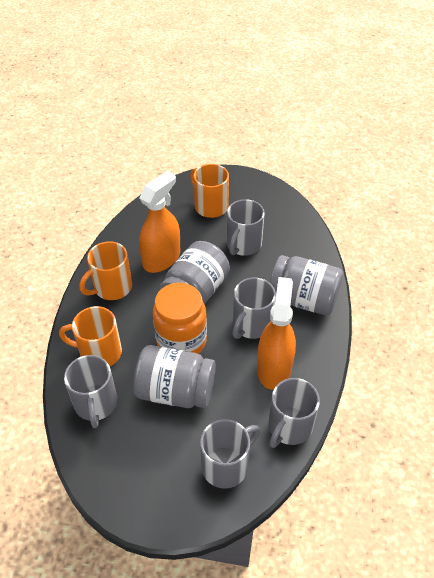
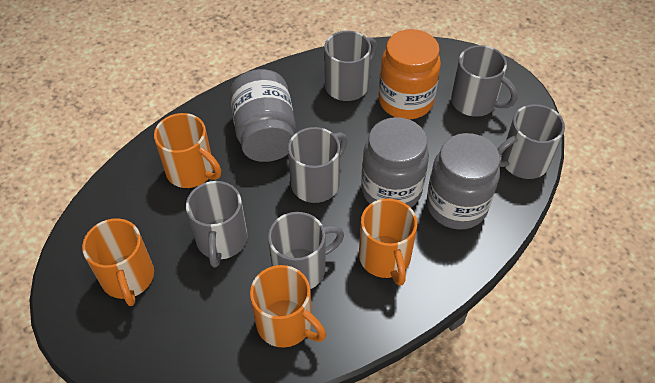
grey mug: 5 -> 6
orange mug: 3 -> 4
orange spray bottle: 2 -> 0

